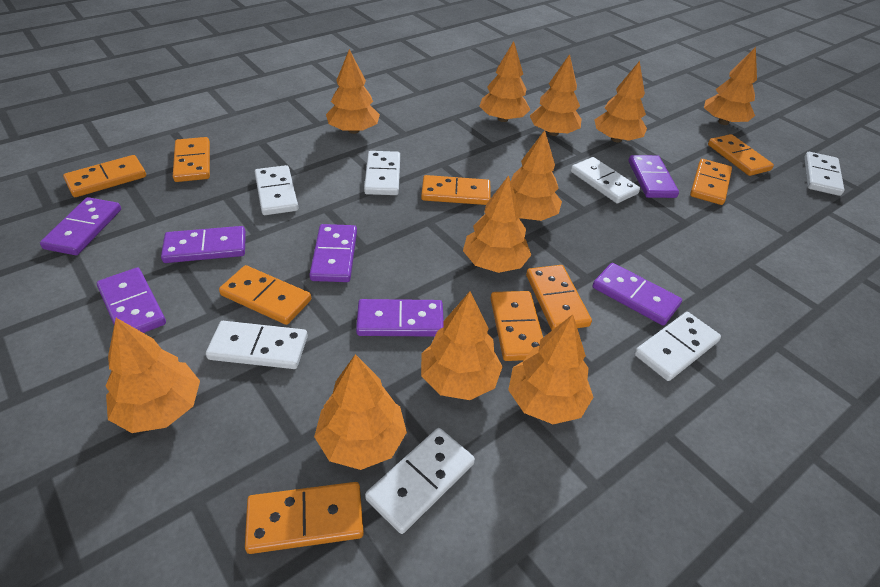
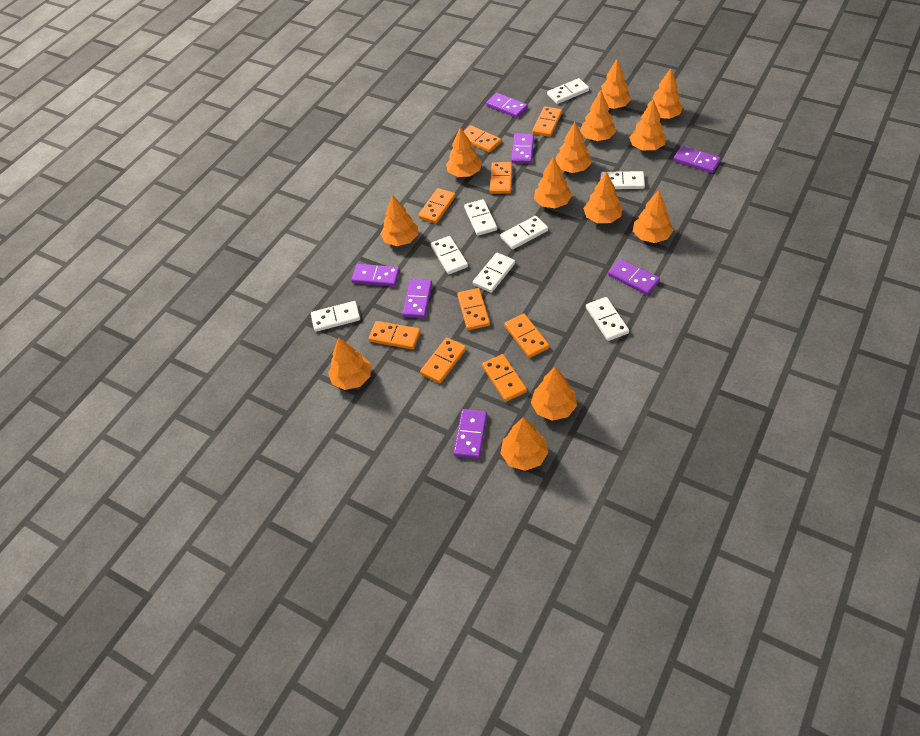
orange tree: 11 -> 13
white domino: 7 -> 8

